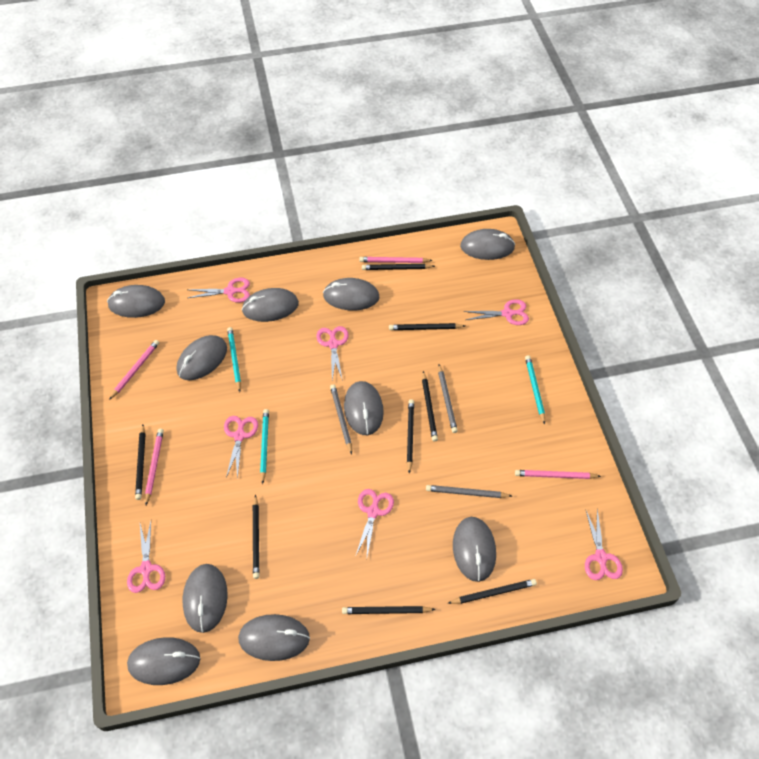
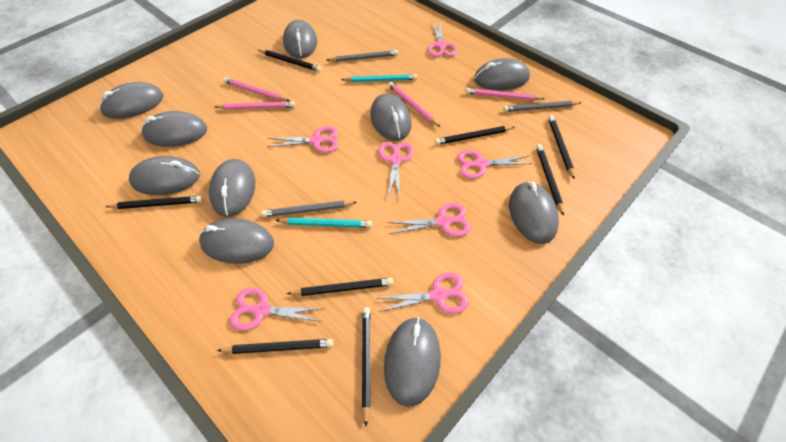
turquoise pencil: 3 -> 2

